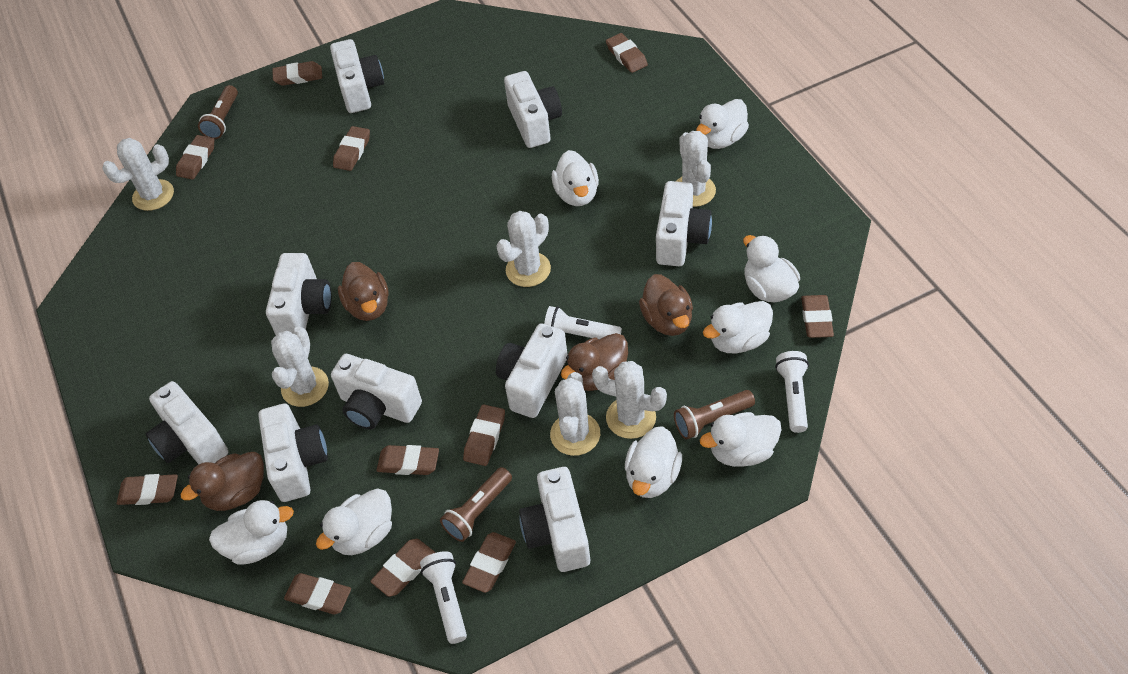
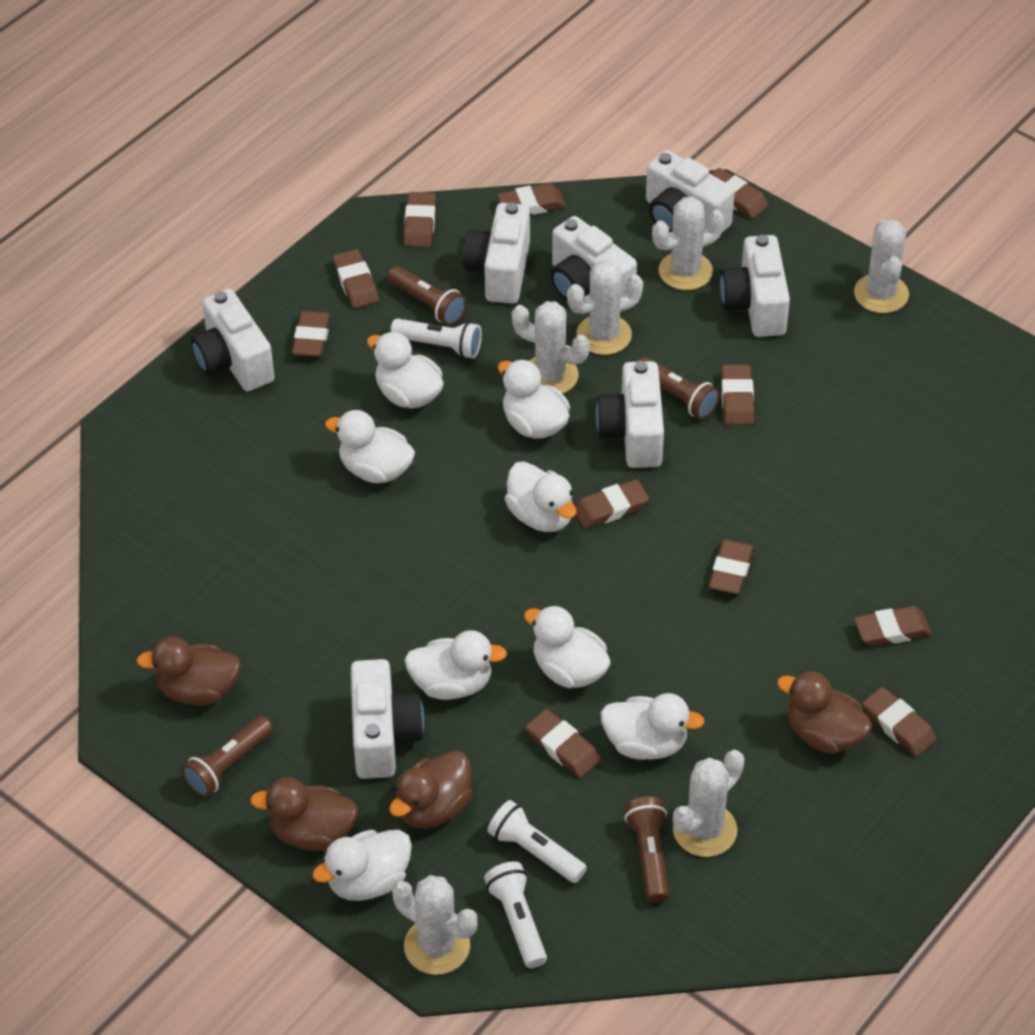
brown flashlight: 3 -> 4
white camera: 9 -> 7

